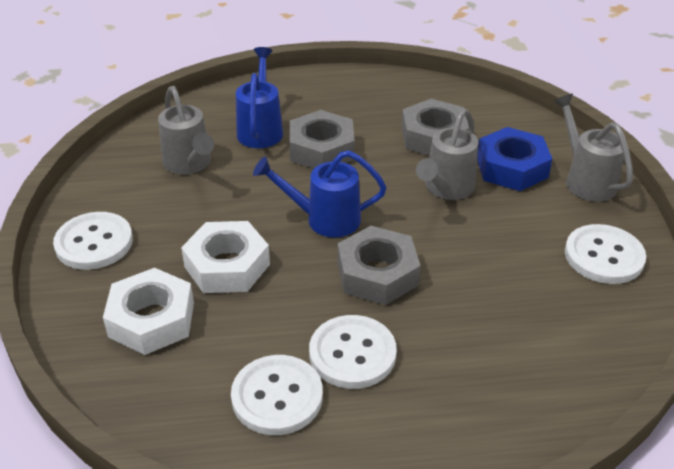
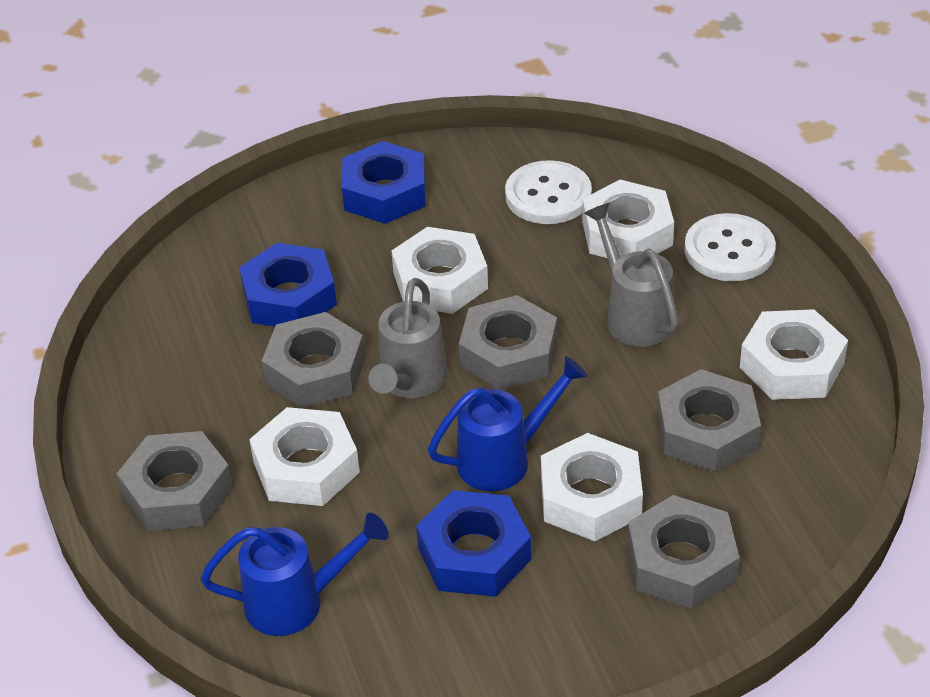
blue nut: 1 -> 3
grey nut: 3 -> 5
grey watering can: 3 -> 2
white button: 4 -> 2
white nut: 2 -> 5

